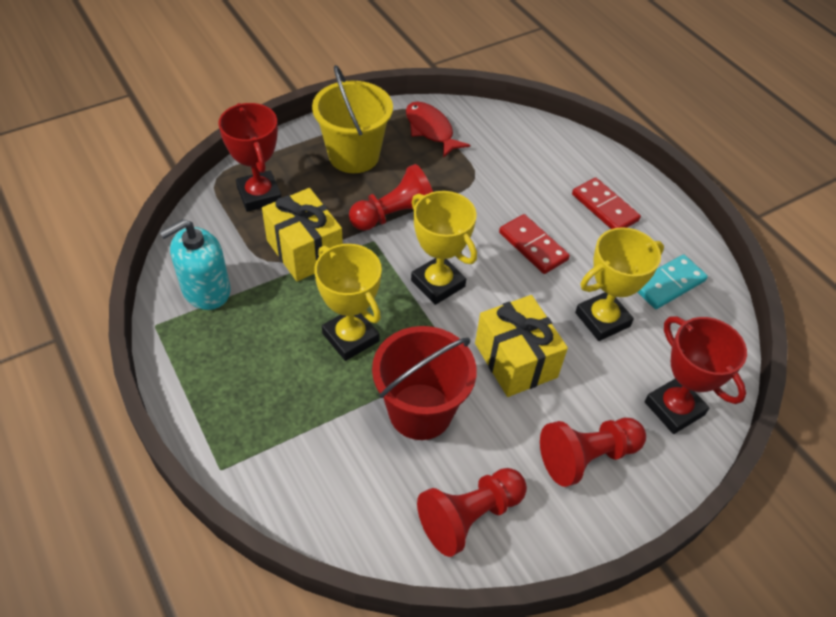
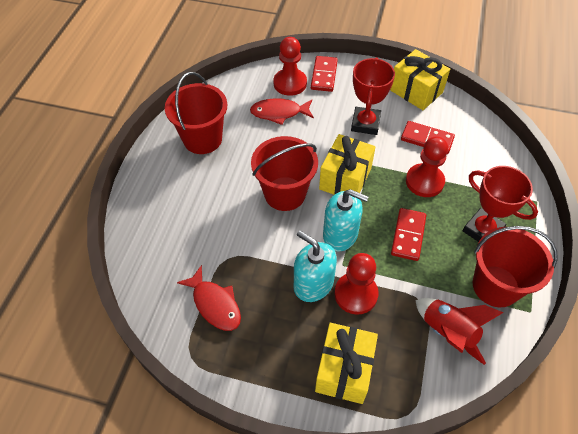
red bucket: 1 -> 3
red domino: 2 -> 3
red fish: 1 -> 2
red rocket: 0 -> 1
turquoise domino: 1 -> 0
turquoise soap dispenser: 1 -> 2
yellow bucket: 1 -> 0
yellow gift: 2 -> 3
yellow trophy: 3 -> 0

